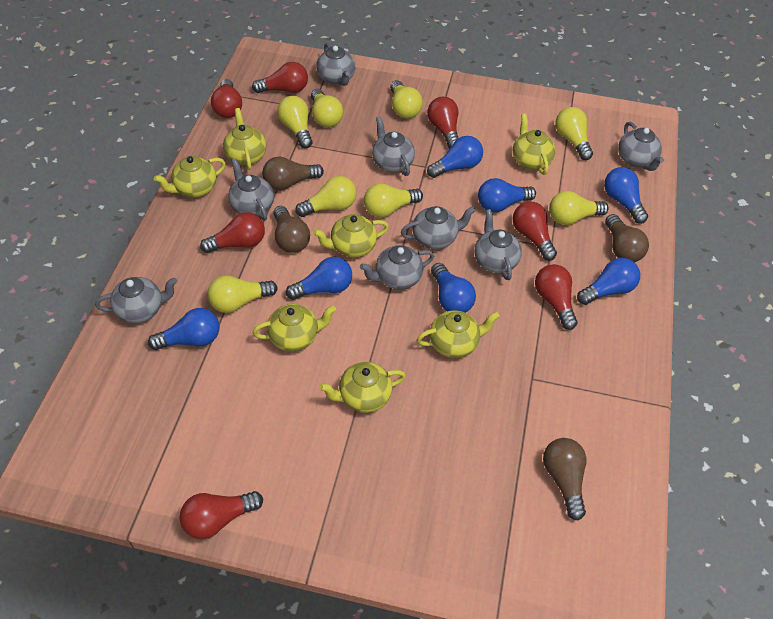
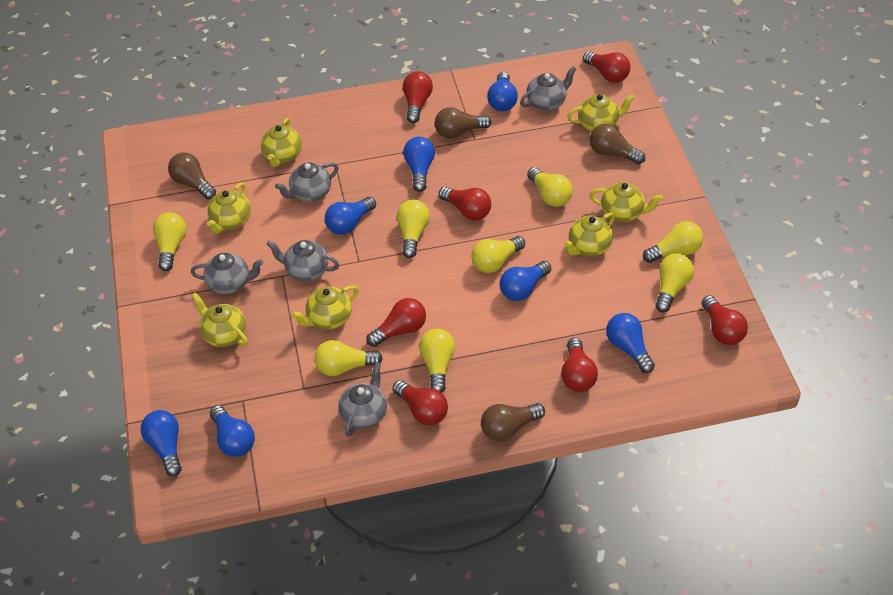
grey teapot: 8 -> 5

